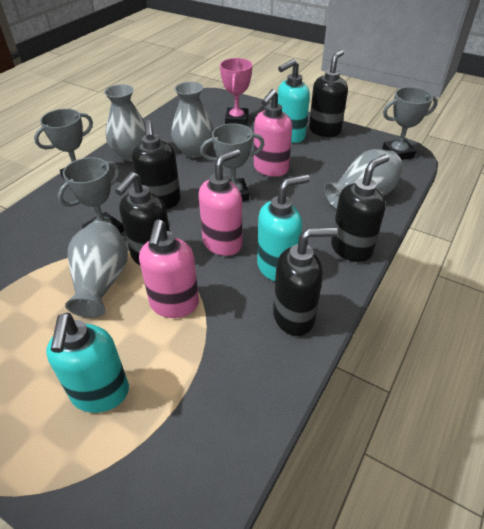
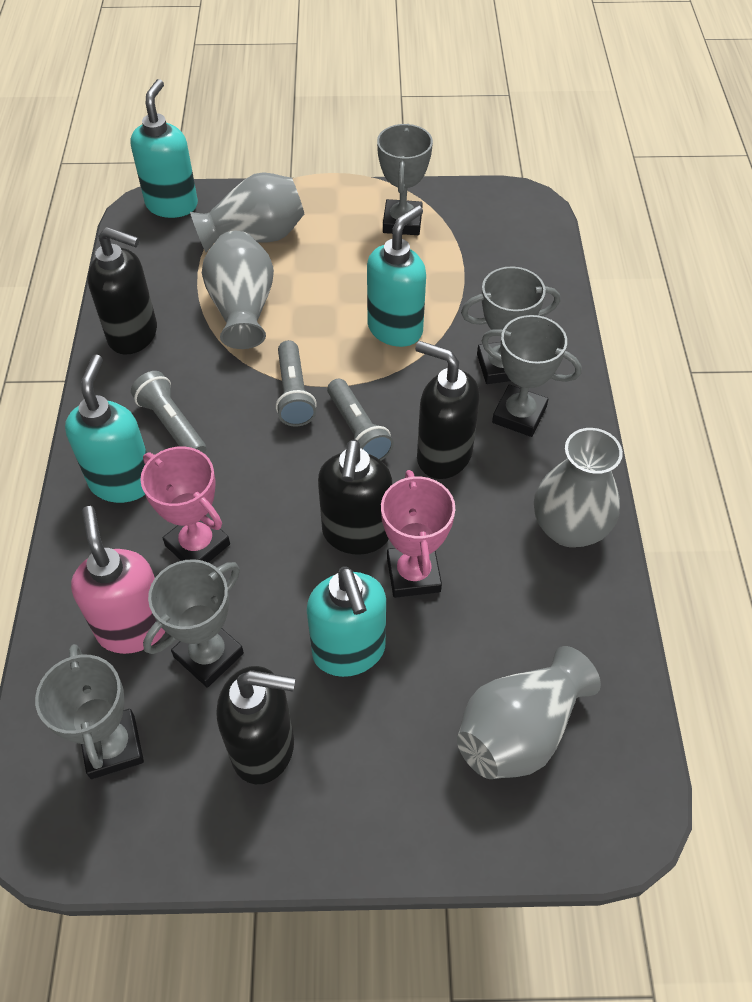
black soap dispenser: 5 -> 4
grey flashlight: 0 -> 3
grey trophy: 4 -> 5
pink soap dispenser: 3 -> 1
pink trophy: 1 -> 2
turquoise soap dispenser: 3 -> 4

